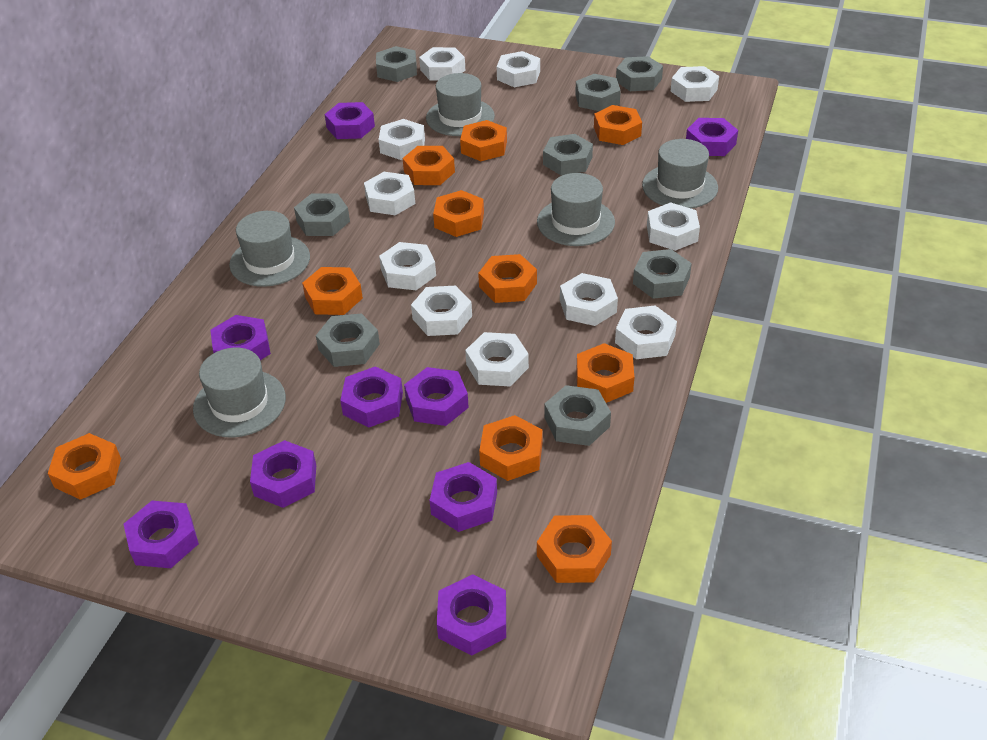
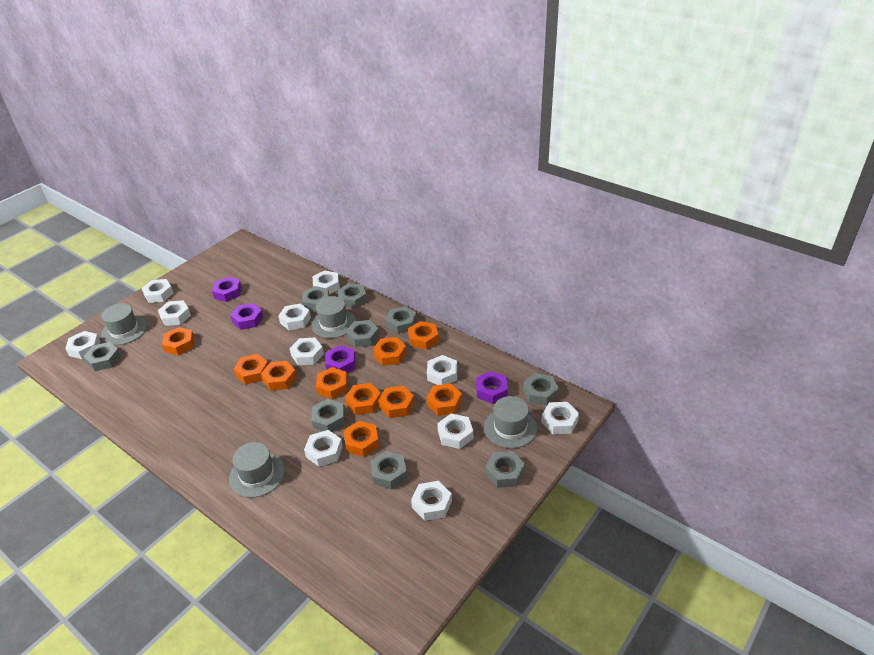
grey hat: 5 -> 4
grey nut: 8 -> 9
purple nut: 9 -> 4

